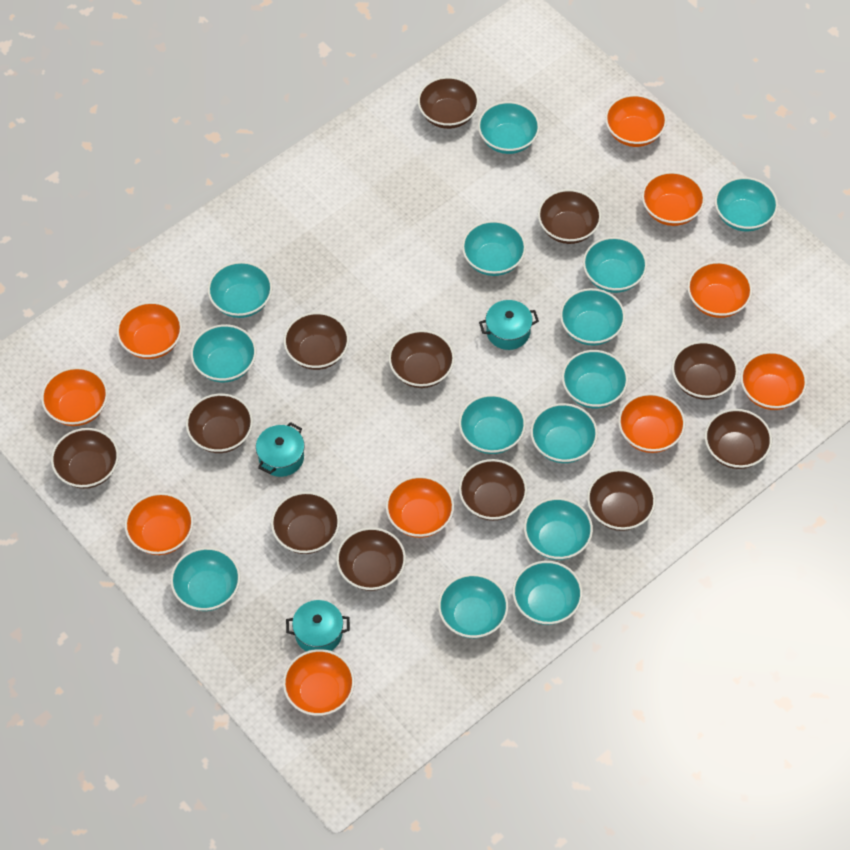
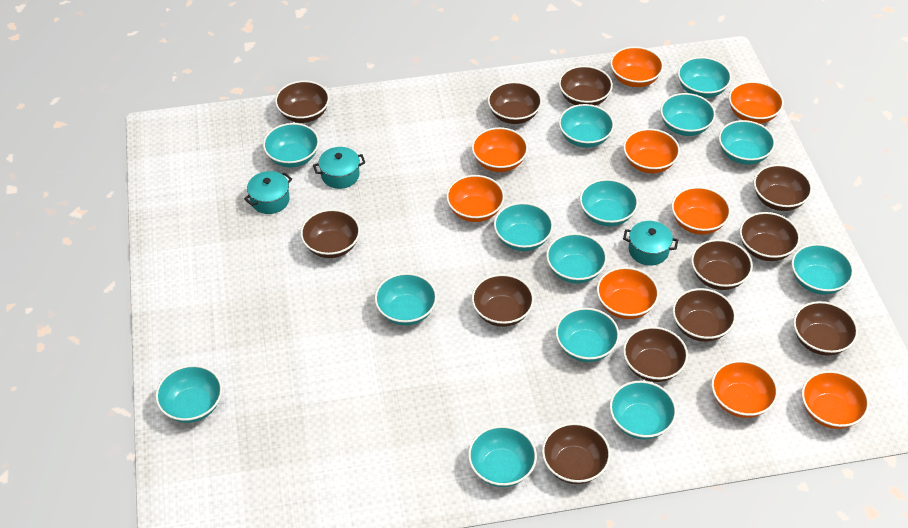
orange bowl: 10 -> 9

